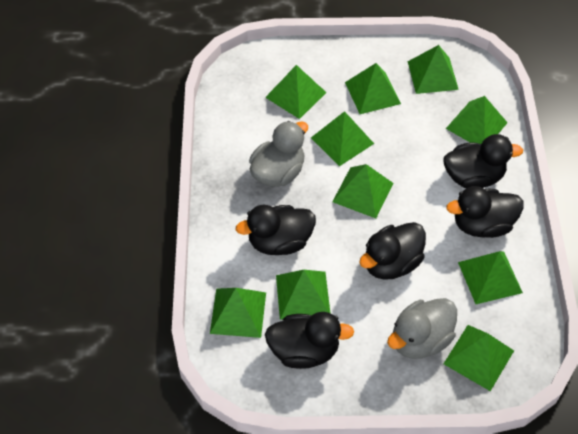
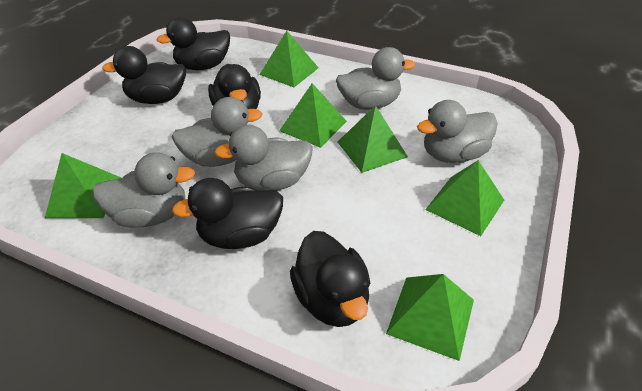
green pyramid: 10 -> 6
grey duck: 2 -> 5

